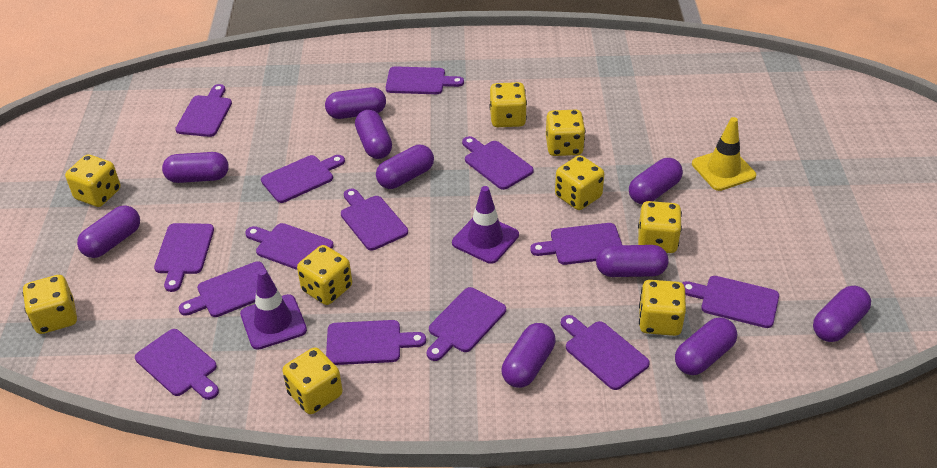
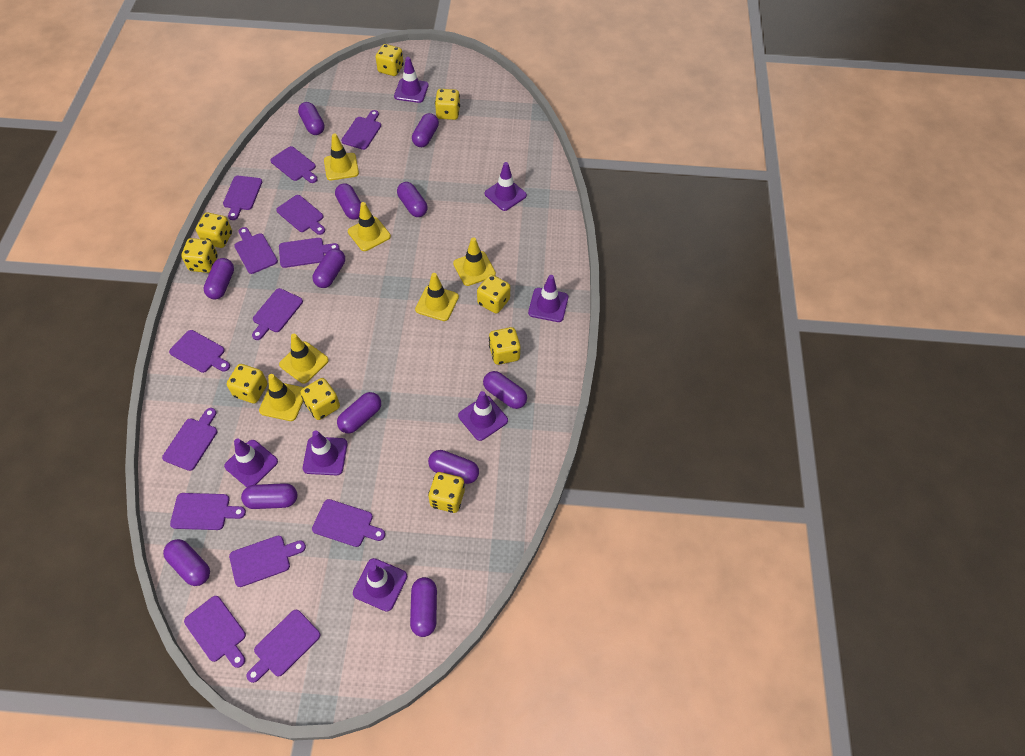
purple capsule: 10 -> 12
purple traffic cone: 2 -> 7
yellow traffic cone: 1 -> 6

